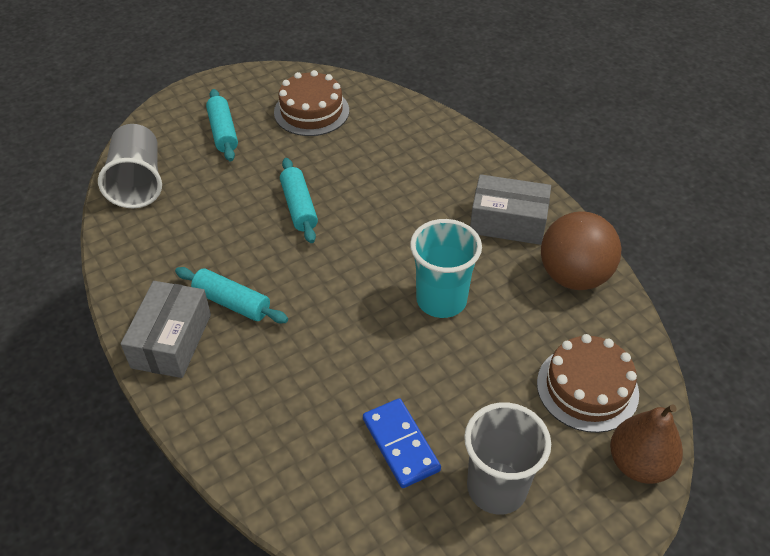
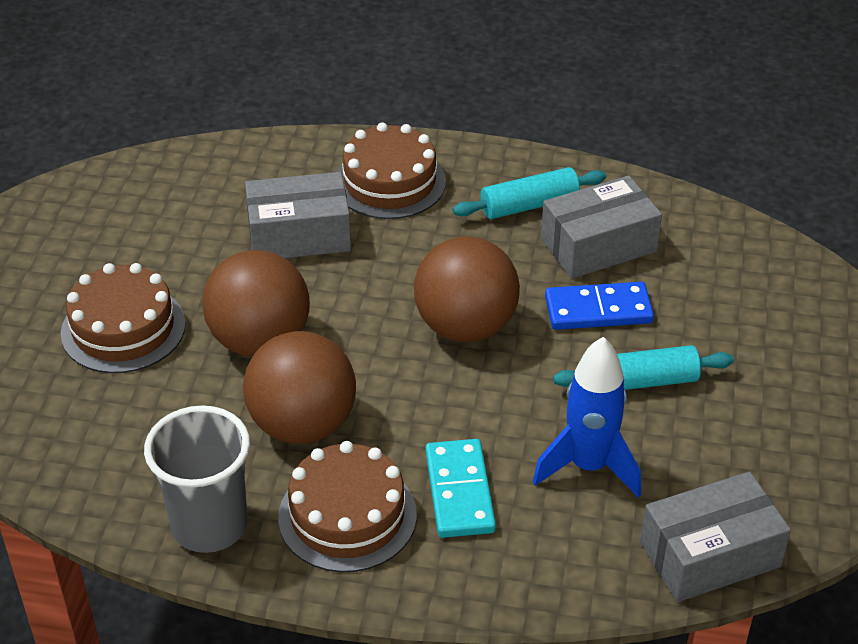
blue rocket: 0 -> 1
brown ball: 1 -> 3
brown cake: 2 -> 3
brown pear: 1 -> 0
grey box: 2 -> 3
grey cup: 2 -> 1
turquoise cup: 1 -> 0
turquoise domino: 0 -> 1
turquoise rolling pin: 3 -> 2

